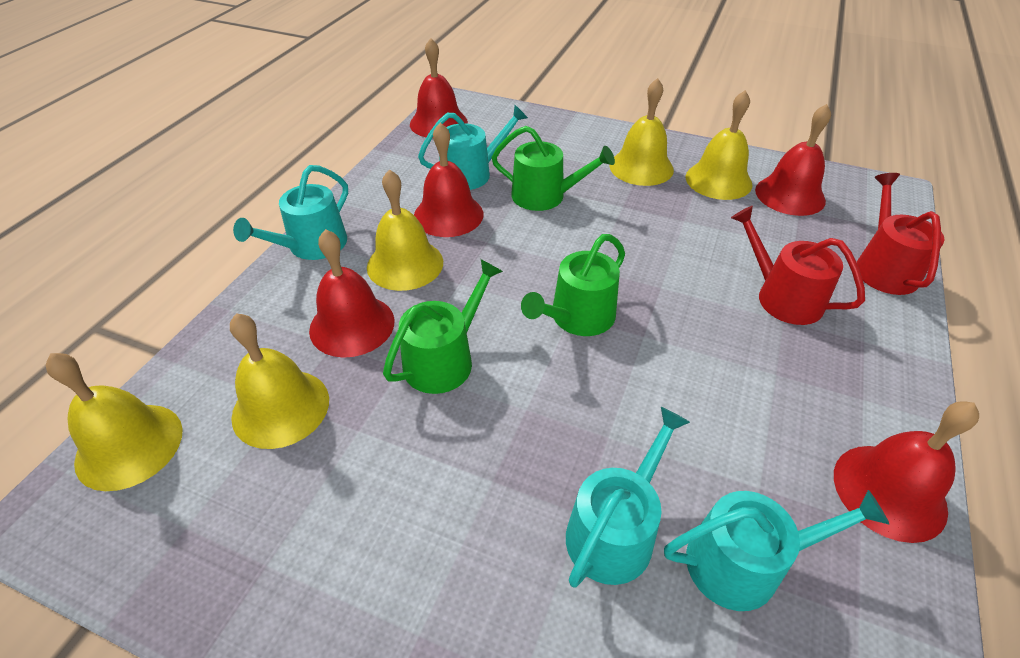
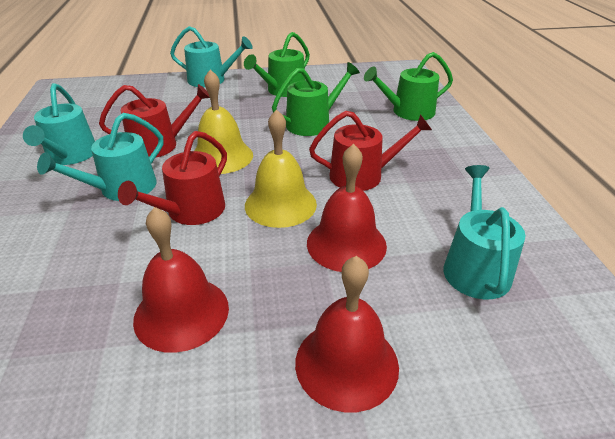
red bell: 5 -> 3
red watering can: 2 -> 3
yellow bell: 5 -> 2

